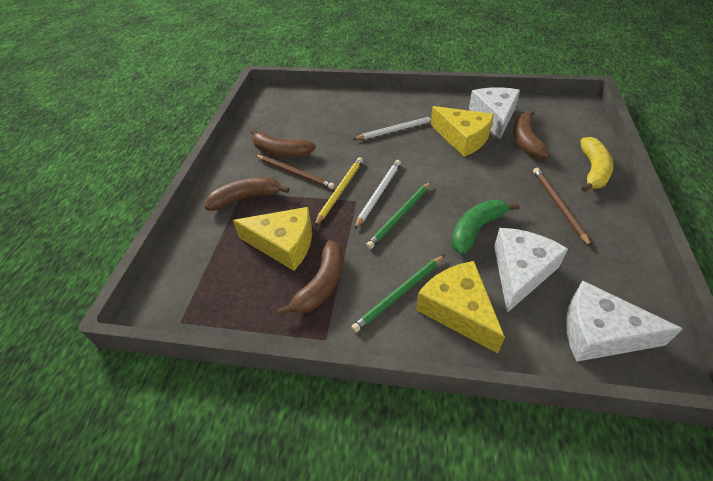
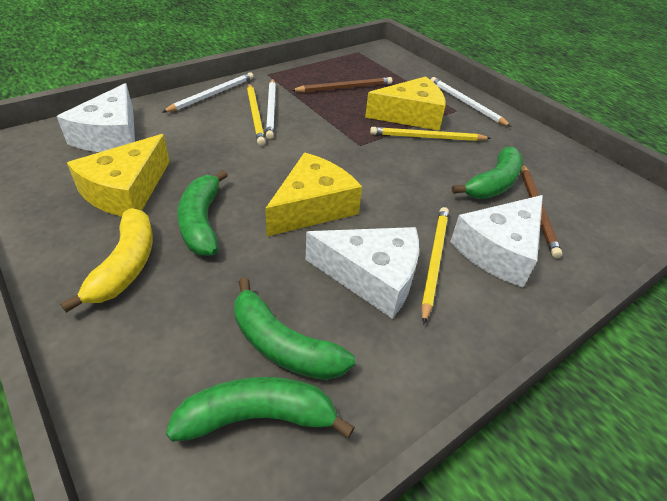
brown banana: 4 -> 0
green banana: 1 -> 4
green pencil: 2 -> 0
white pencil: 2 -> 3
yellow pencil: 1 -> 3

